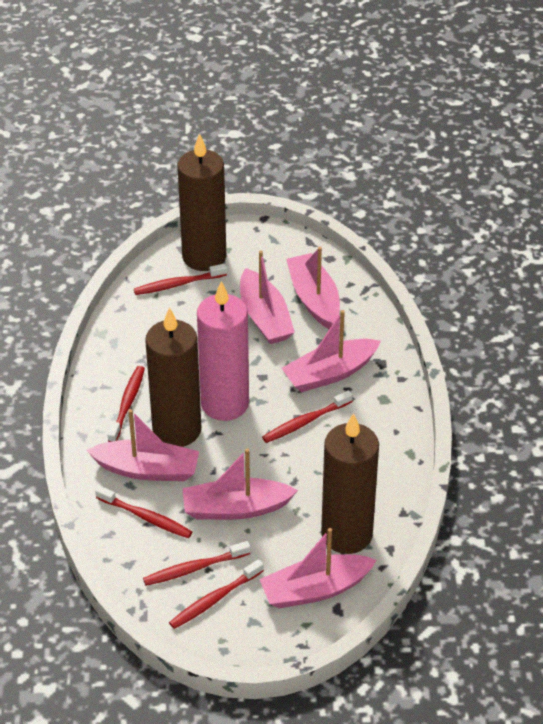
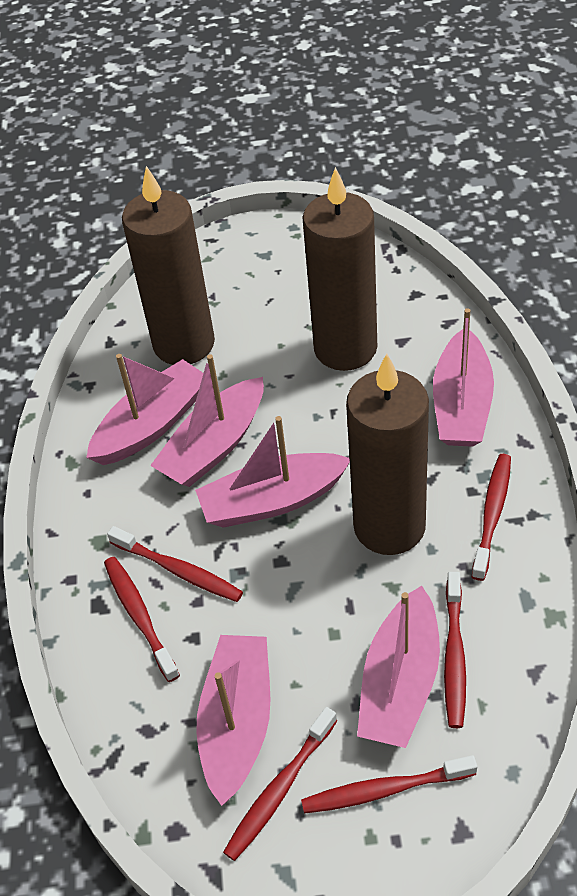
pink candle: 1 -> 0

